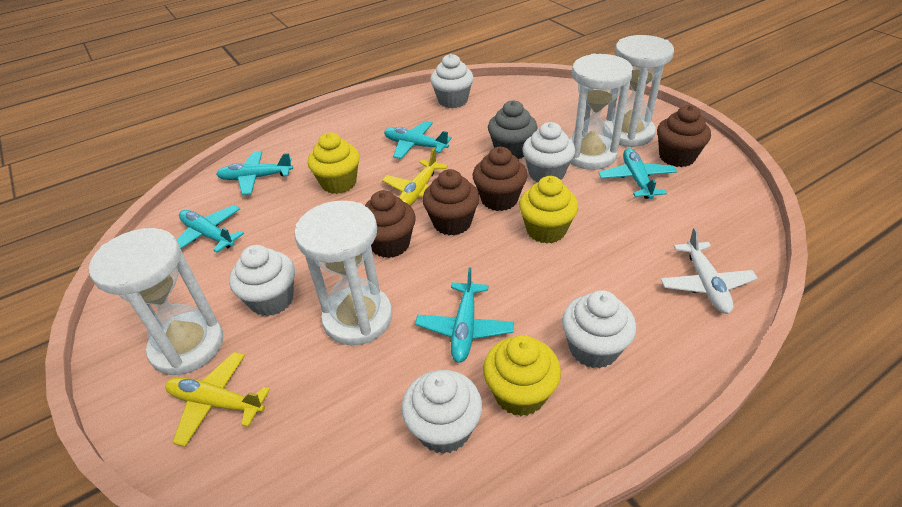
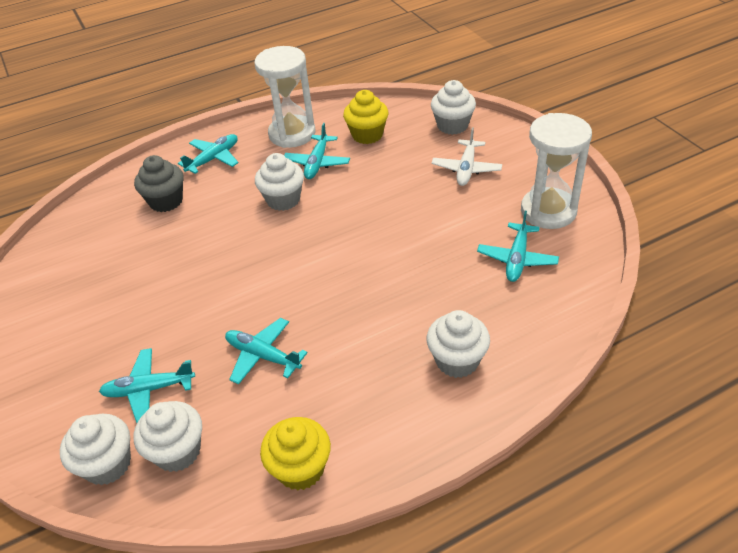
brown cupcake: 4 -> 0
white hourglass: 4 -> 2
yellow cupcake: 3 -> 2
yellow plane: 2 -> 0

